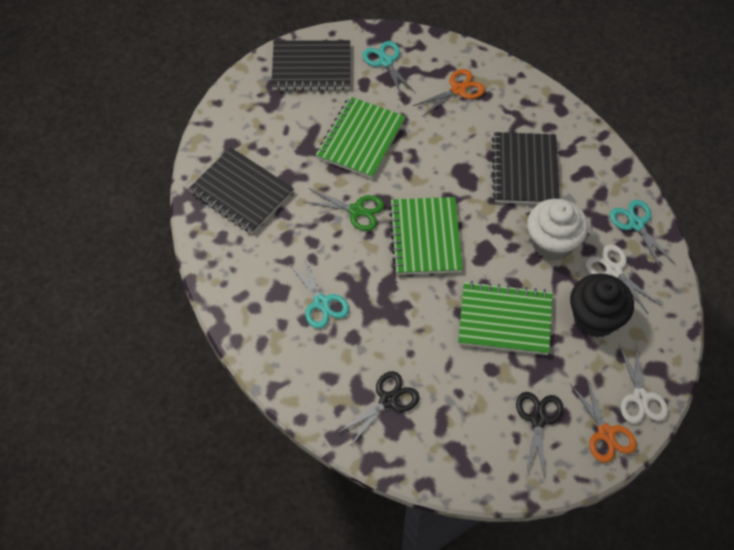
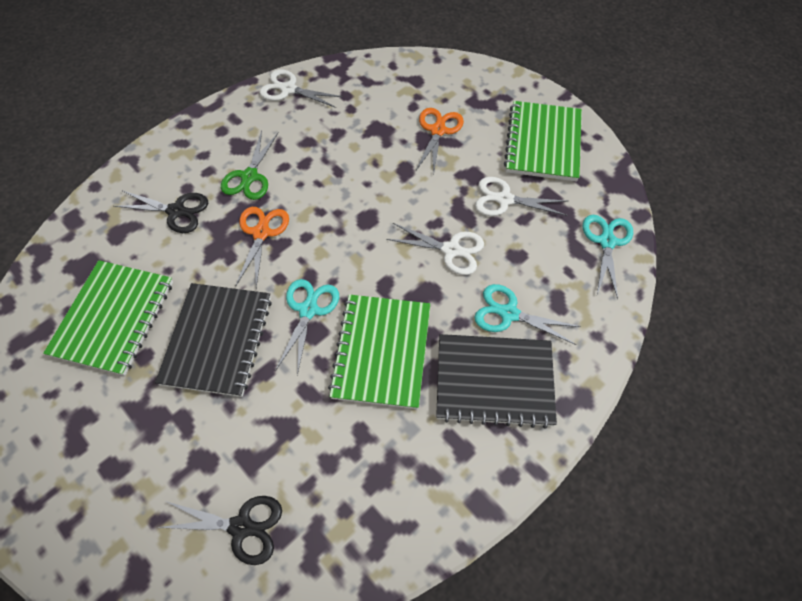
black cupcake: 1 -> 0
black notebook: 3 -> 2
white cupcake: 1 -> 0
white scissors: 2 -> 3

